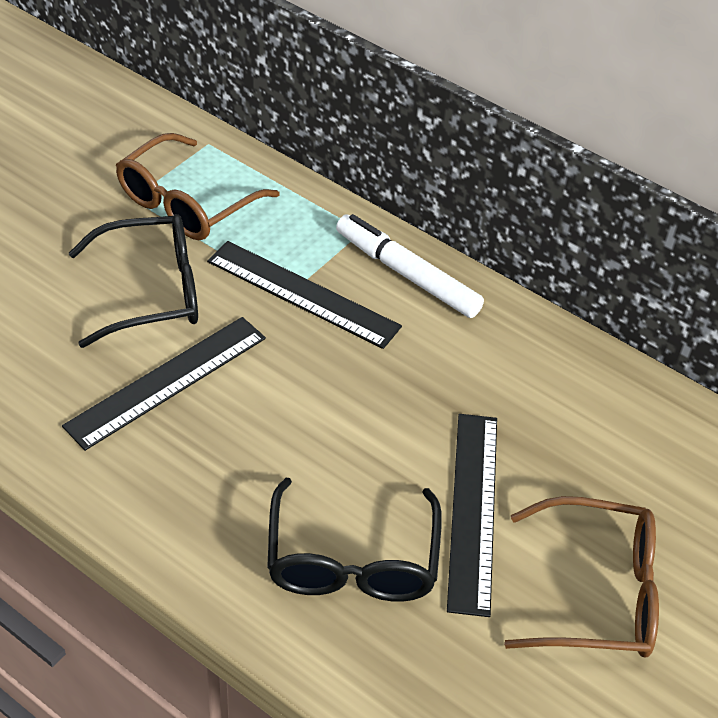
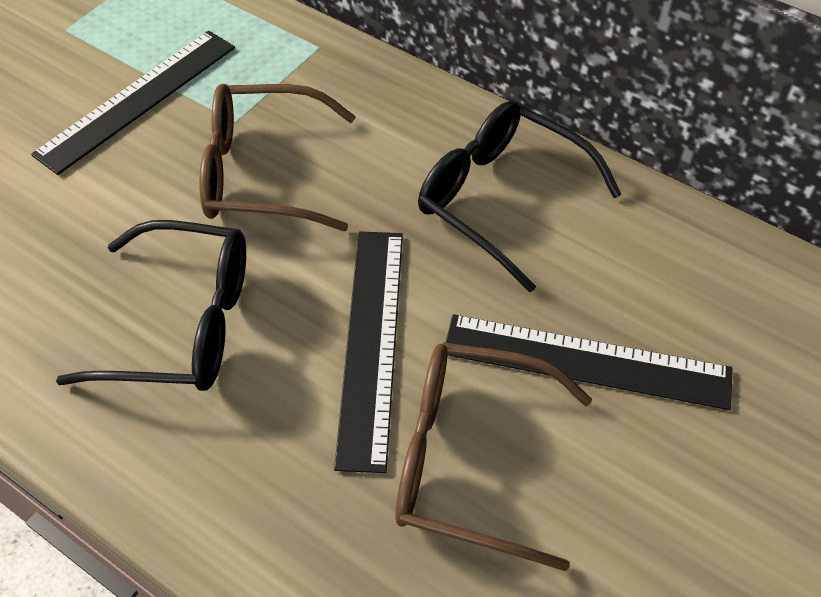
white marker: 1 -> 0

